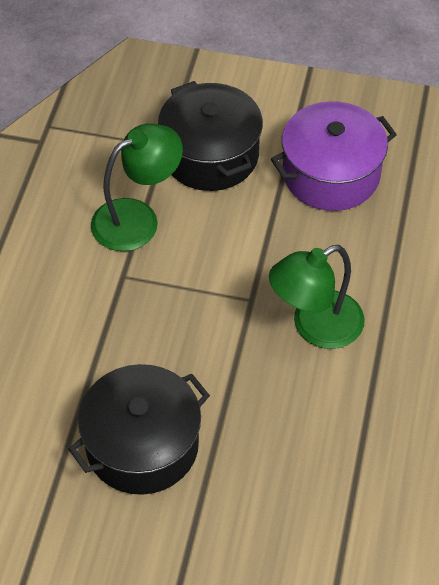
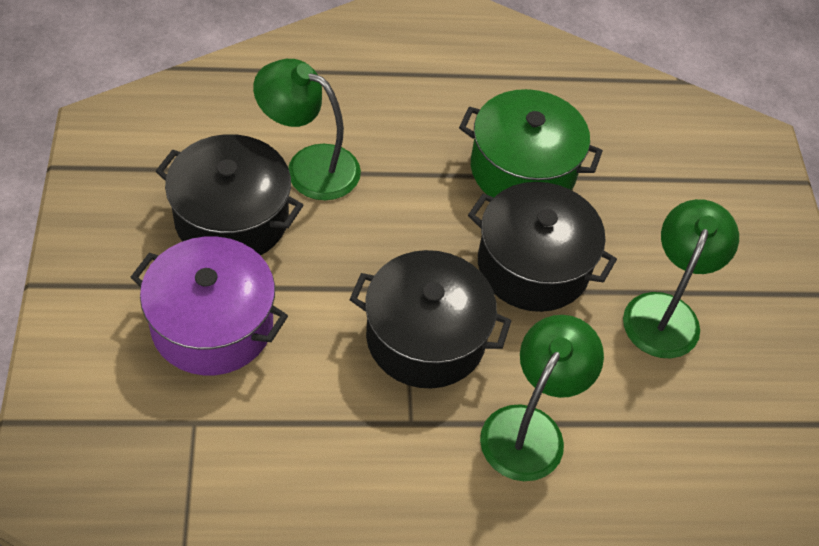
black pot: 2 -> 3
green lamp: 2 -> 3
green pot: 0 -> 1

